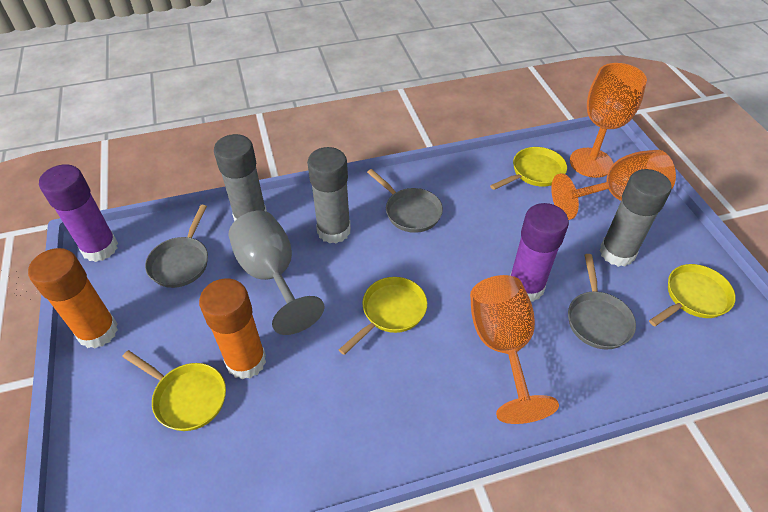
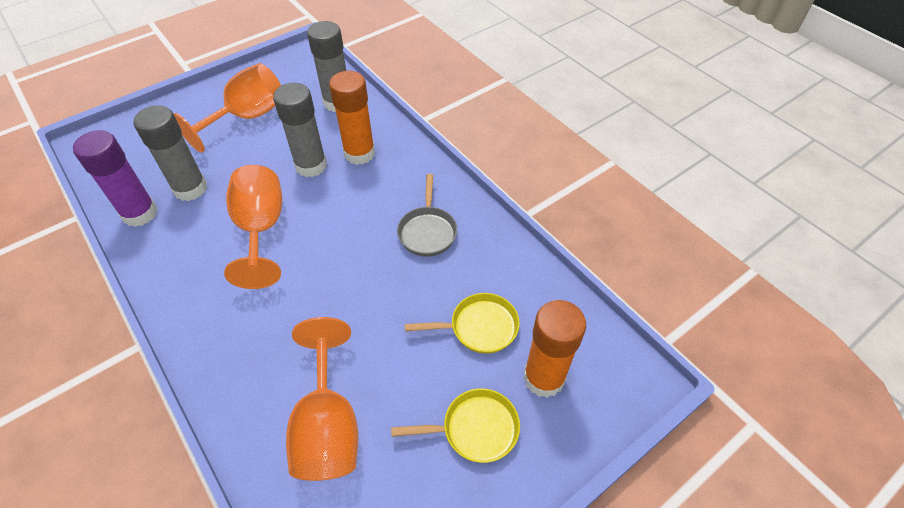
grey goblet: 1 -> 0
grey pan: 3 -> 1
purple glue stick: 2 -> 1
yellow pan: 4 -> 2

